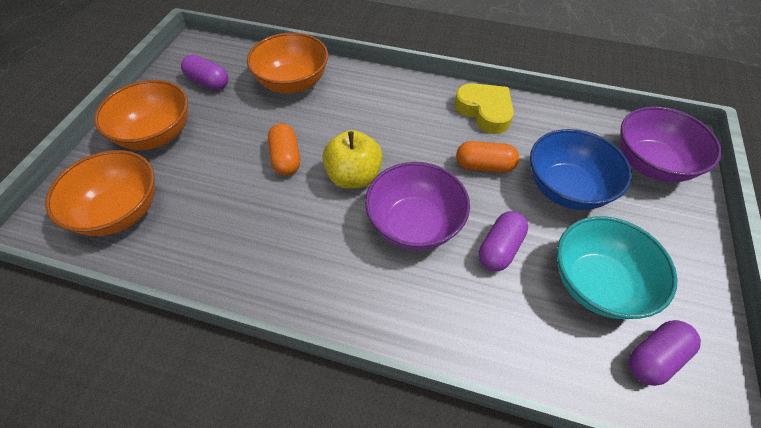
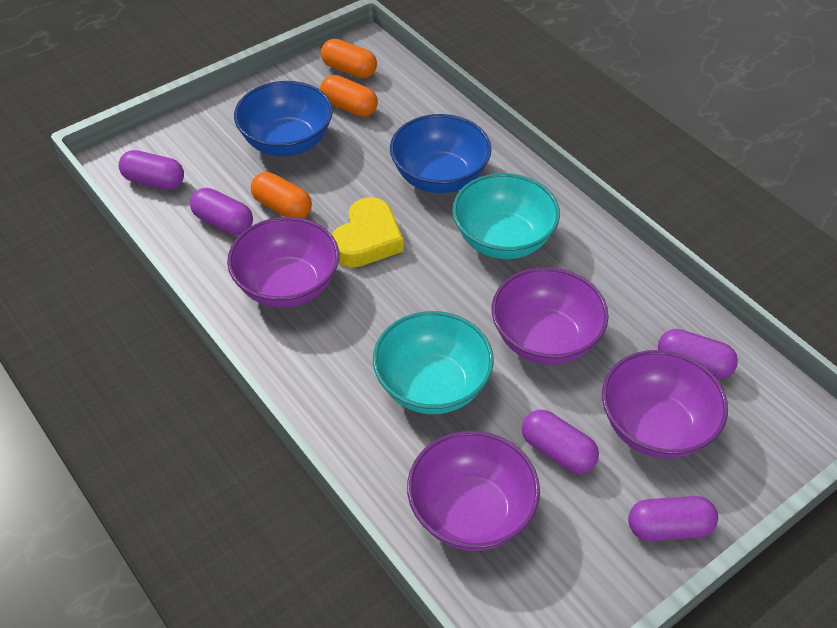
blue bowl: 1 -> 2
orange bowl: 3 -> 0
orange capsule: 2 -> 3
purple bowl: 2 -> 4
purple capsule: 3 -> 5
turquoise bowl: 1 -> 2
yellow apple: 1 -> 0

